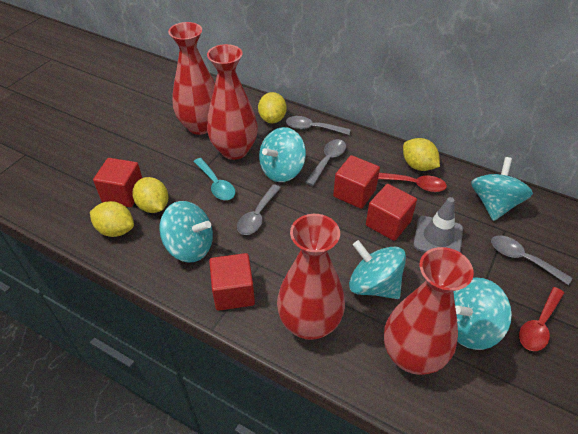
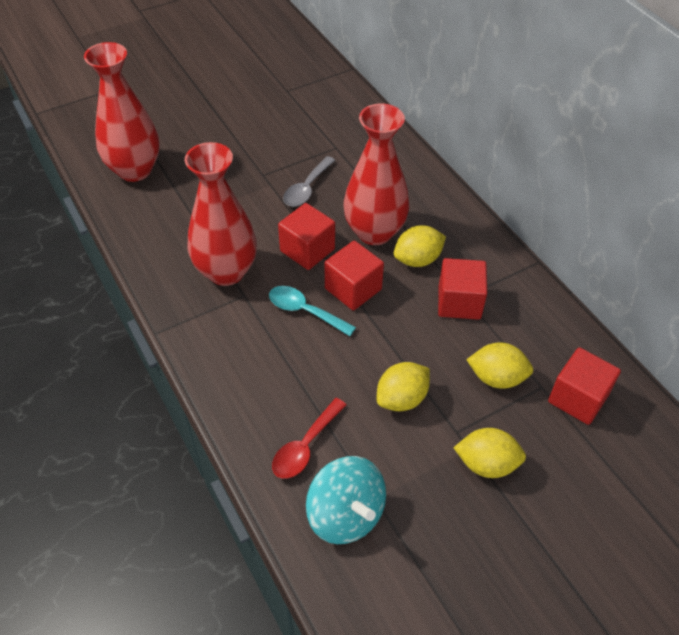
grey spoon: 4 -> 1
grey traffic cone: 1 -> 0
red spoon: 2 -> 1
red vase: 4 -> 3
turquoise spinning top: 5 -> 1

